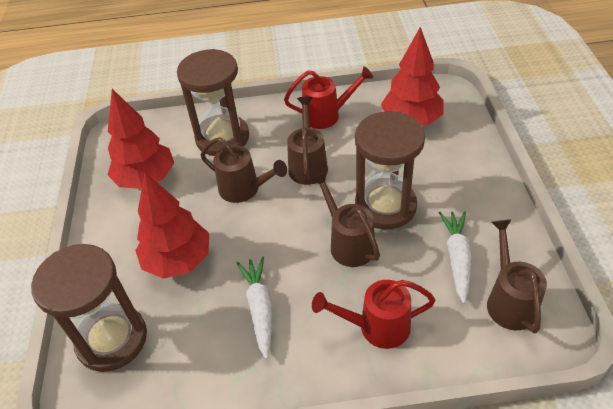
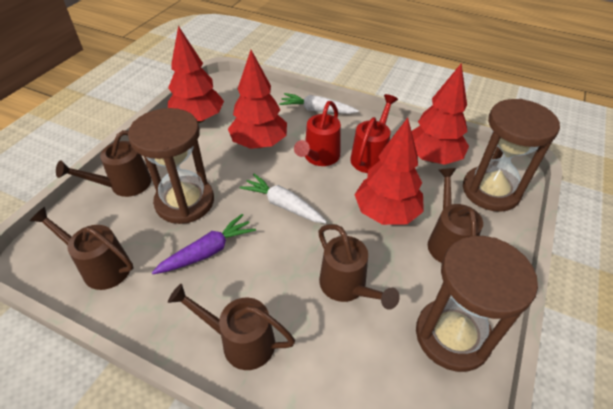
brown watering can: 4 -> 5
purple carrot: 0 -> 1
red tree: 3 -> 4

